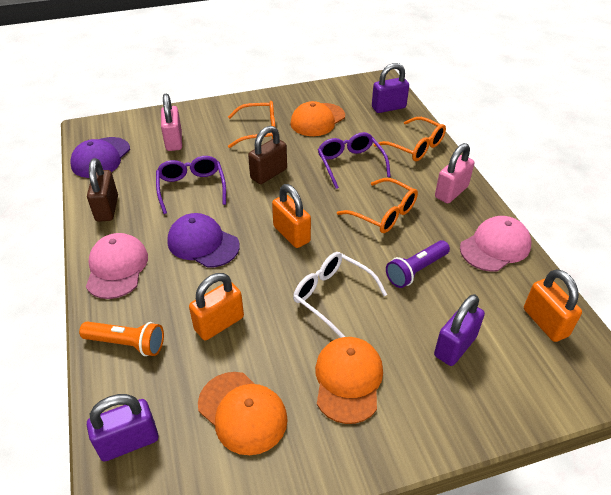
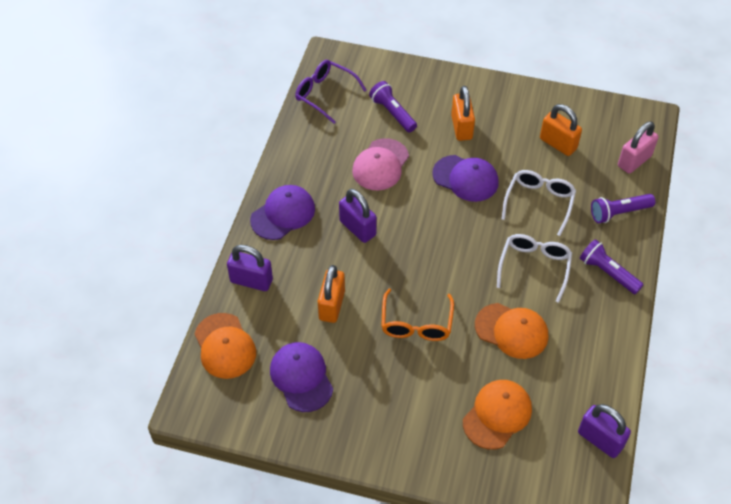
brown padlock: 2 -> 0
orange flashlight: 1 -> 0
orange glasses: 3 -> 1
pink cap: 2 -> 1
pink padlock: 2 -> 1
purple cap: 2 -> 3
purple flashlight: 1 -> 3
purple glasses: 2 -> 1
white glasses: 1 -> 2

